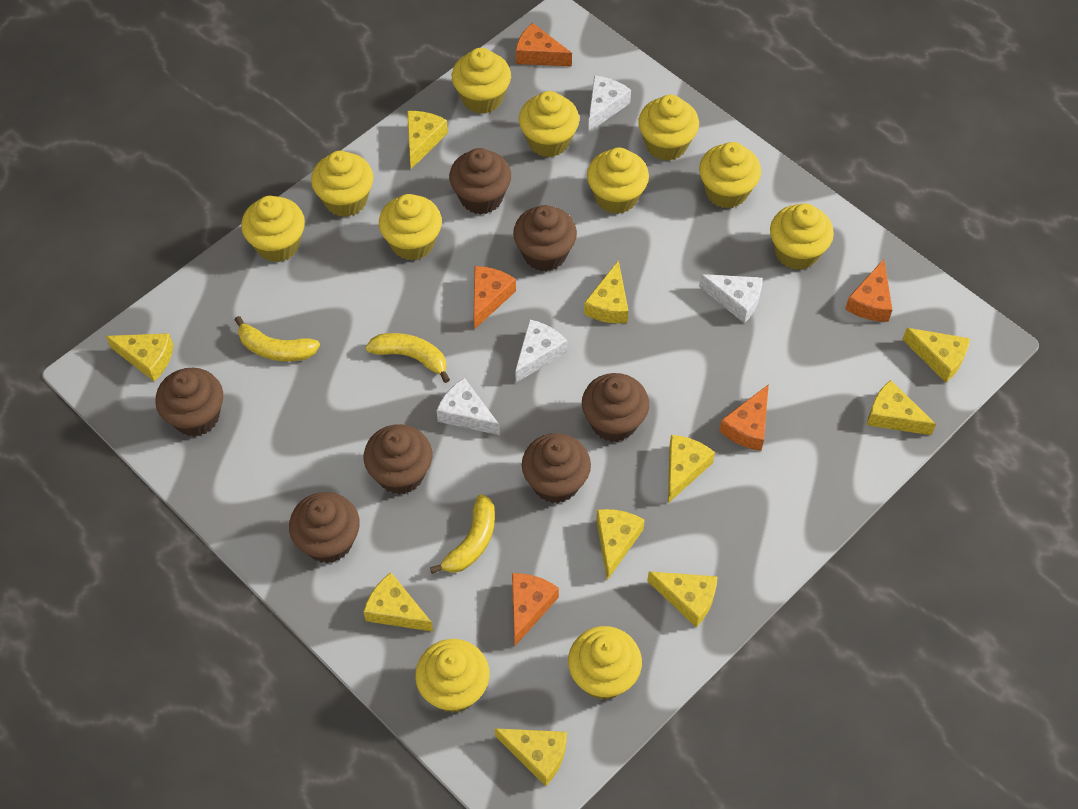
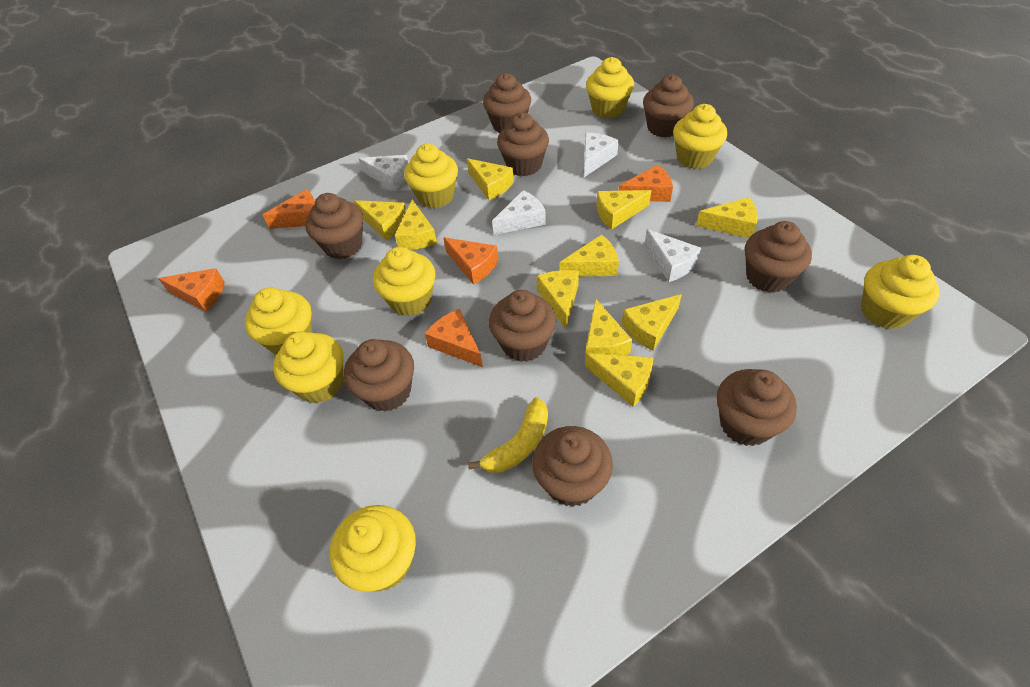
brown cupcake: 7 -> 9
yellow banana: 3 -> 1
yellow cupcake: 11 -> 8

